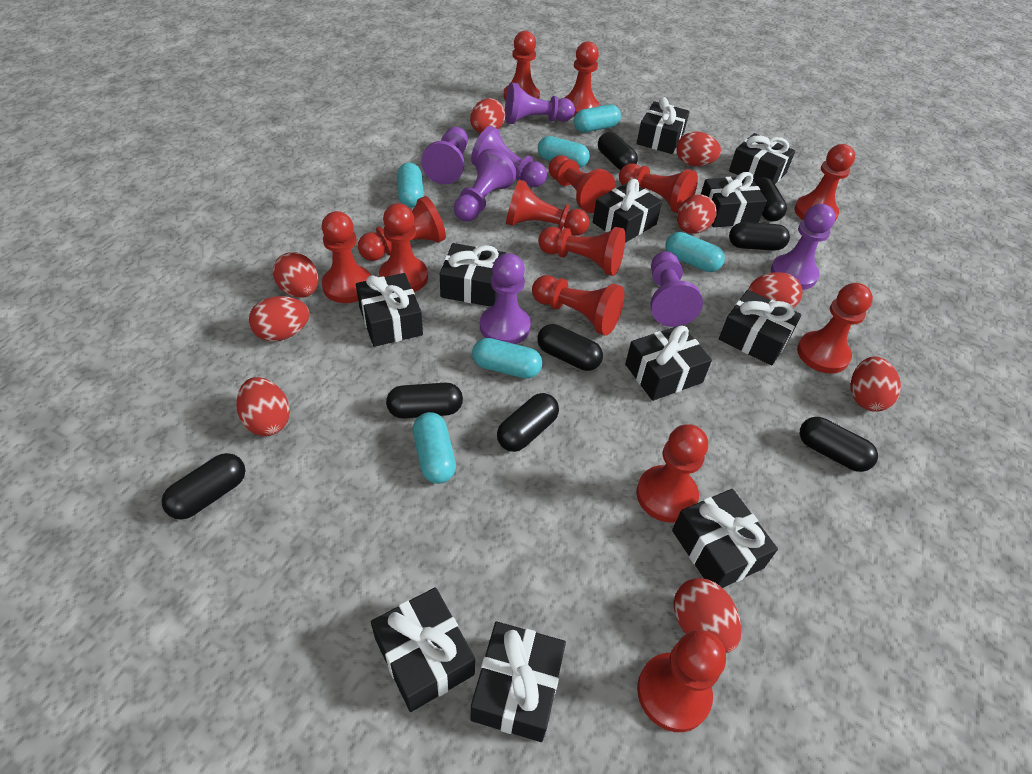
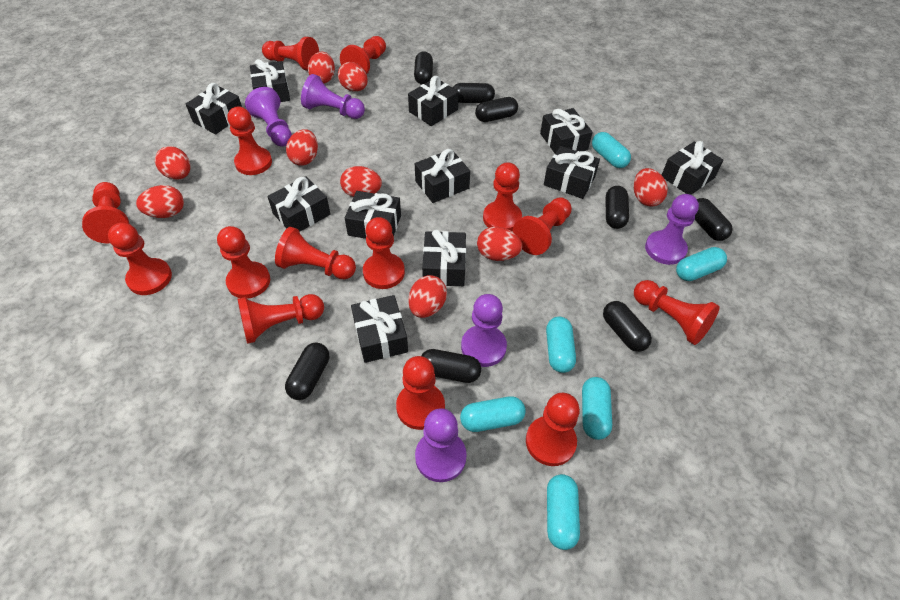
purple pawn: 7 -> 5

